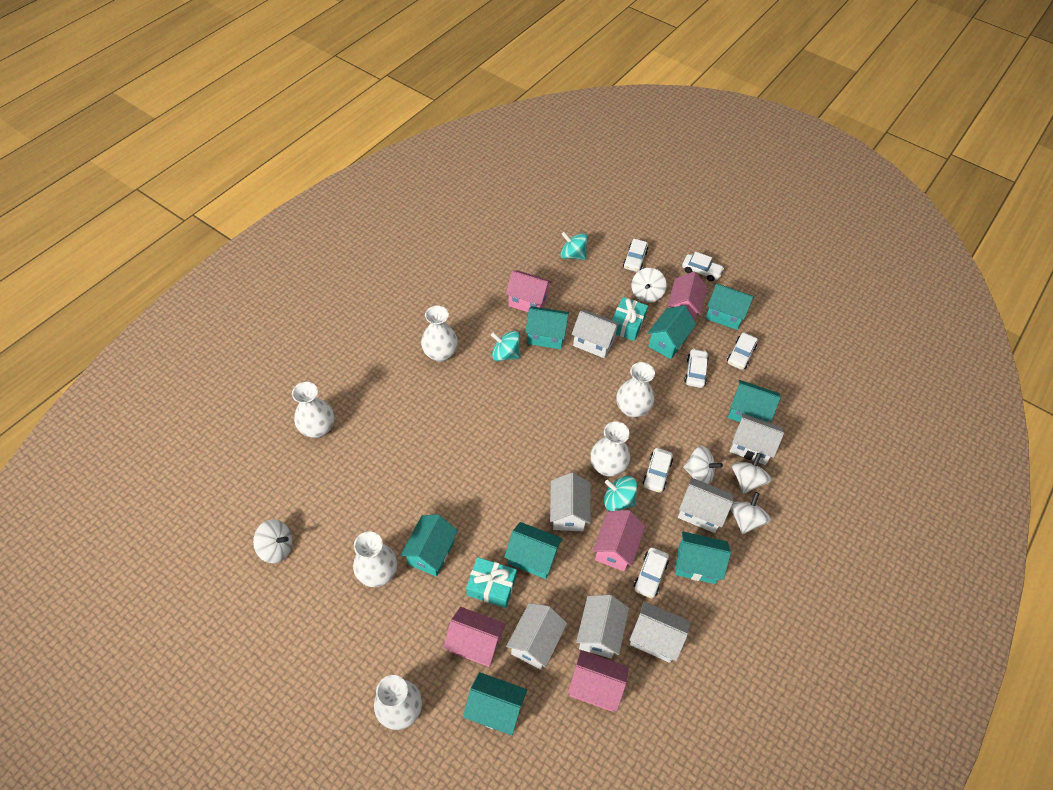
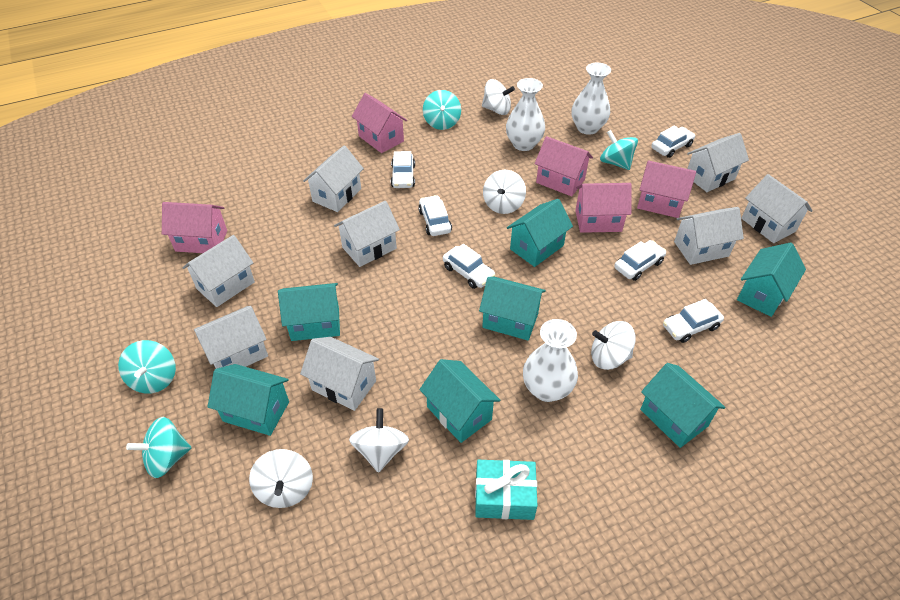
turquoise gift: 2 -> 1
turquoise house: 8 -> 7
turquoise spinning top: 3 -> 4
white house: 7 -> 8
white vase: 6 -> 3

